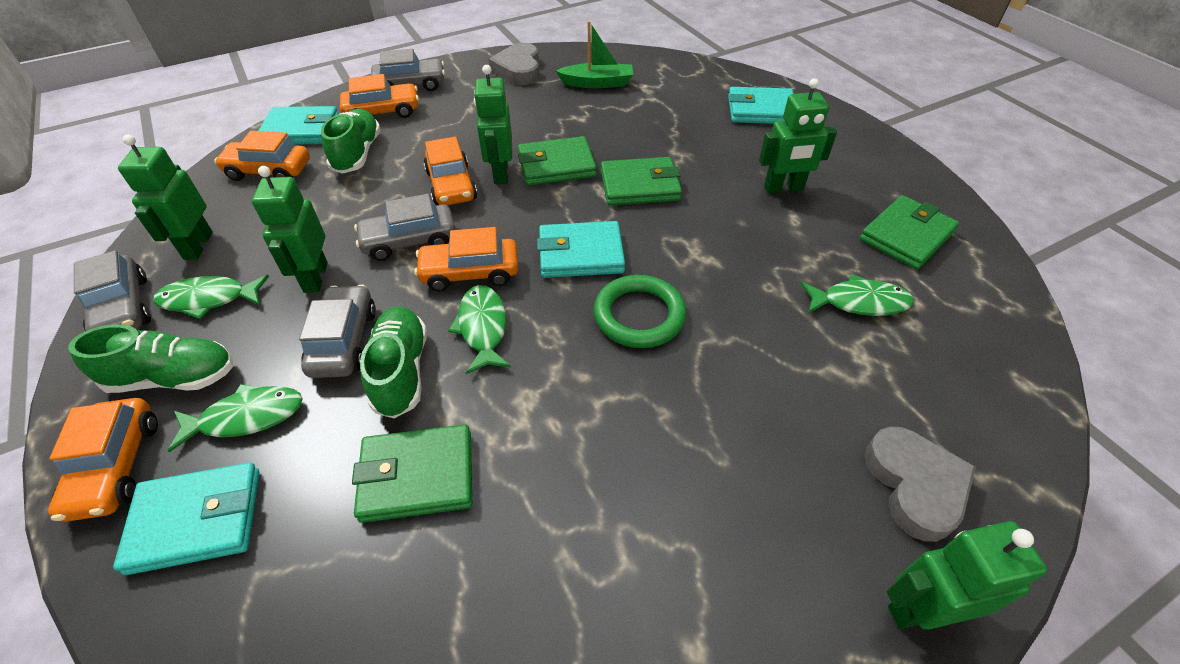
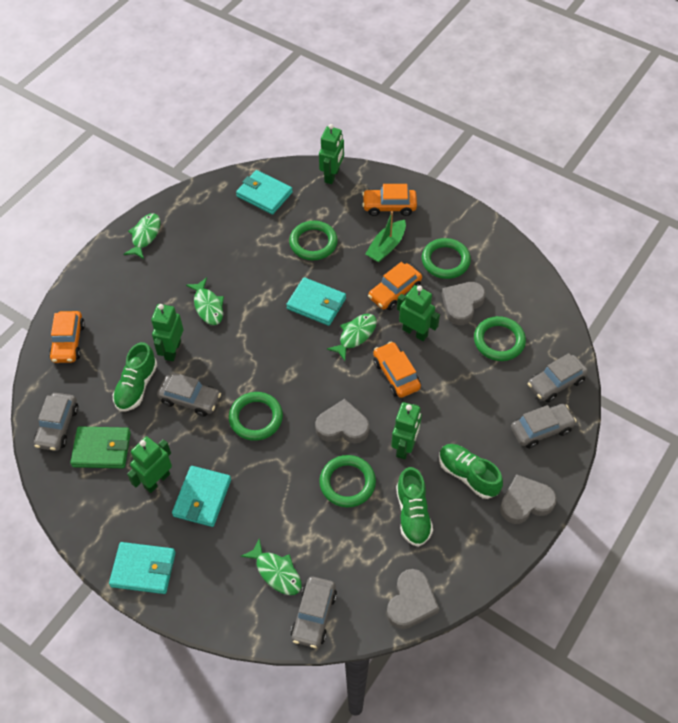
green ring: 1 -> 5
green wallet: 4 -> 1
grey car: 4 -> 5
grey heart: 2 -> 4
orange car: 5 -> 4

